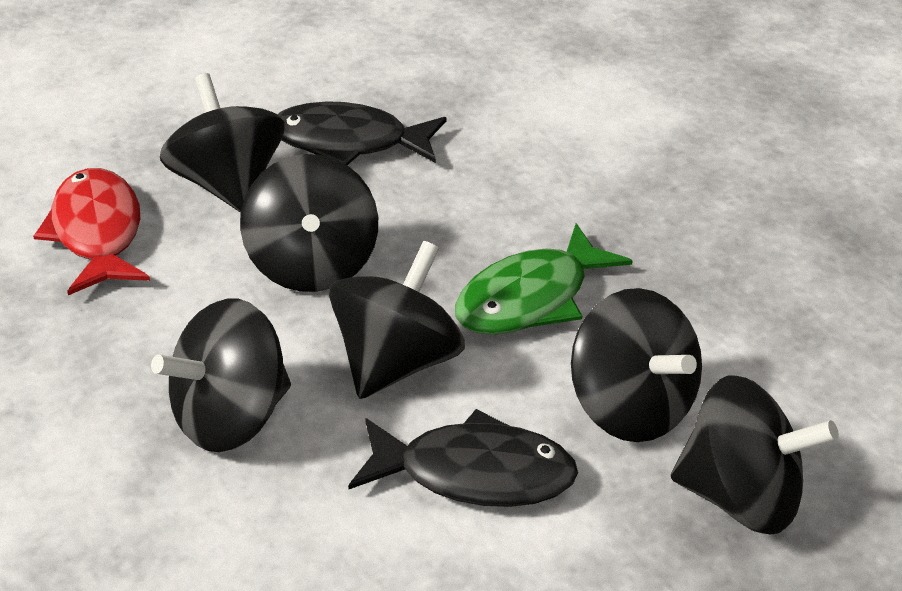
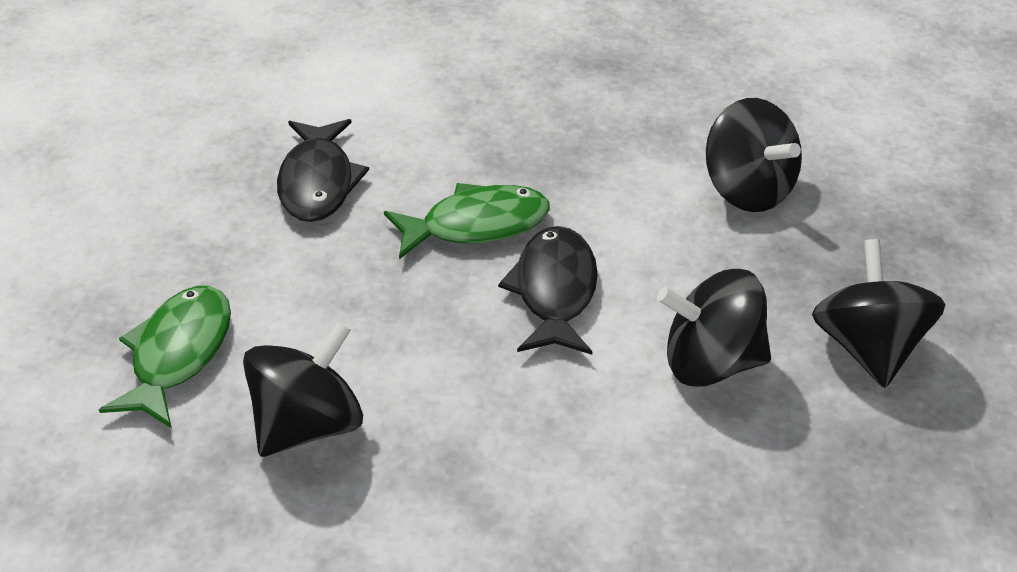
black spinning top: 6 -> 4
green fish: 1 -> 2
red fish: 1 -> 0

